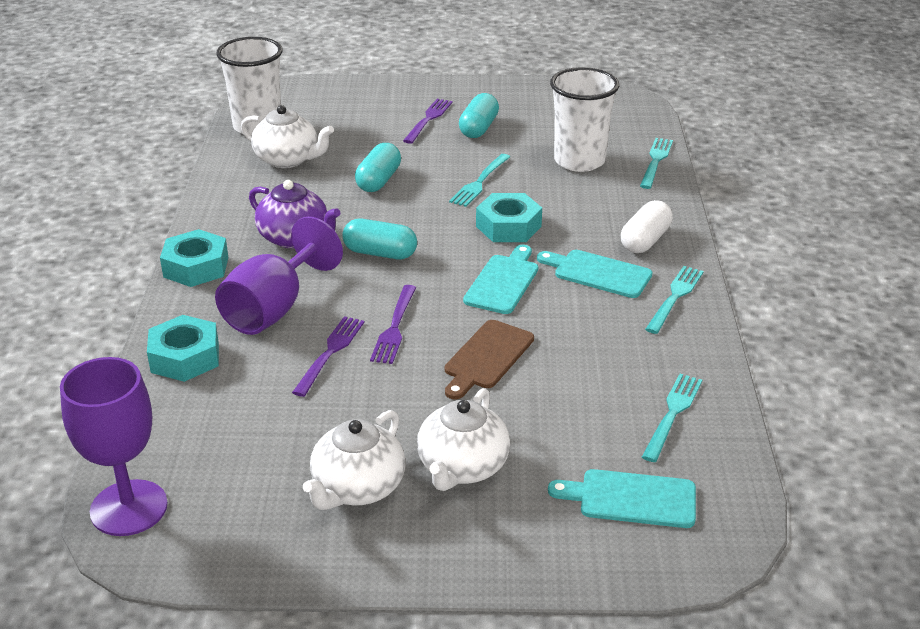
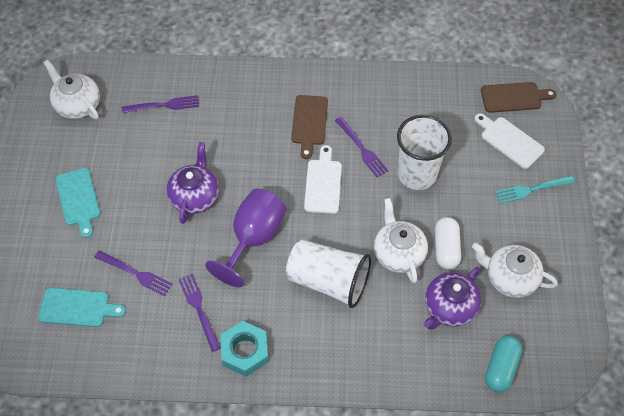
brown cutting board: 1 -> 2
purple fork: 3 -> 4
purple goblet: 2 -> 1
purple teapot: 1 -> 2
turquoise capsule: 3 -> 1
turquoise cutting board: 3 -> 2
turquoise fork: 4 -> 1
turquoise nut: 3 -> 1
white cutting board: 0 -> 2

